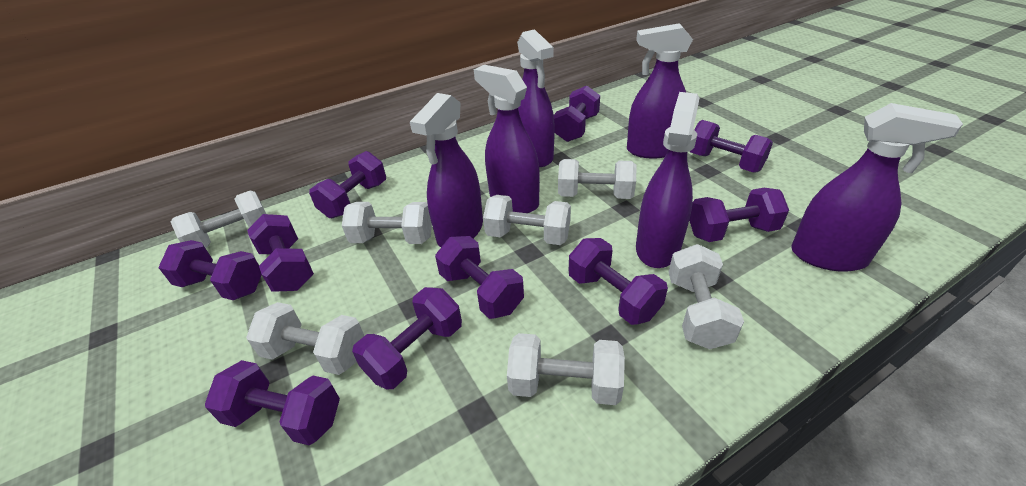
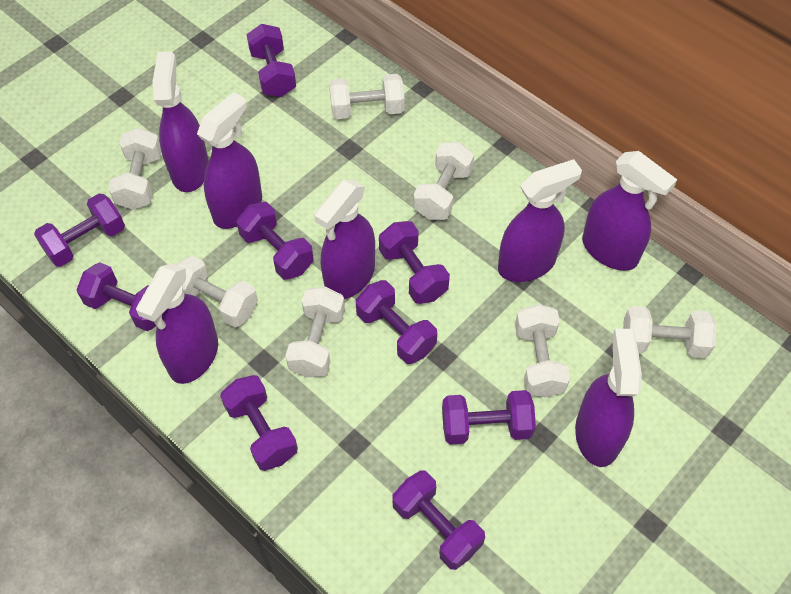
purple dumbbell: 10 -> 9
purple spray bottle: 6 -> 7

